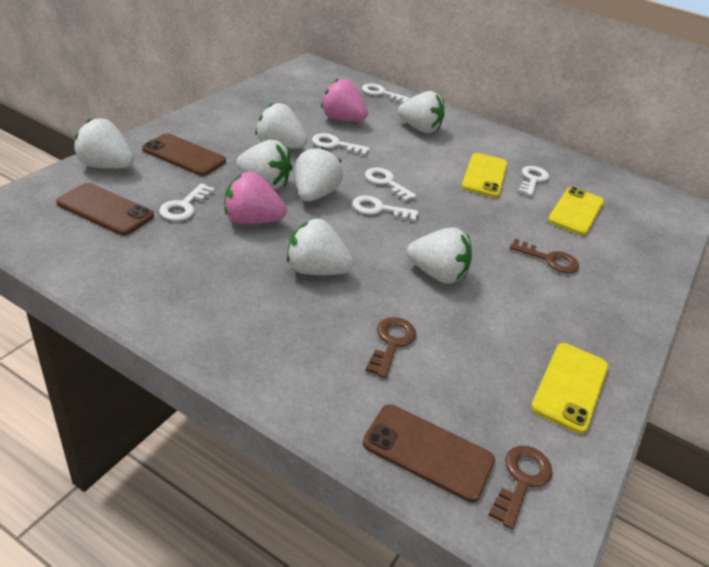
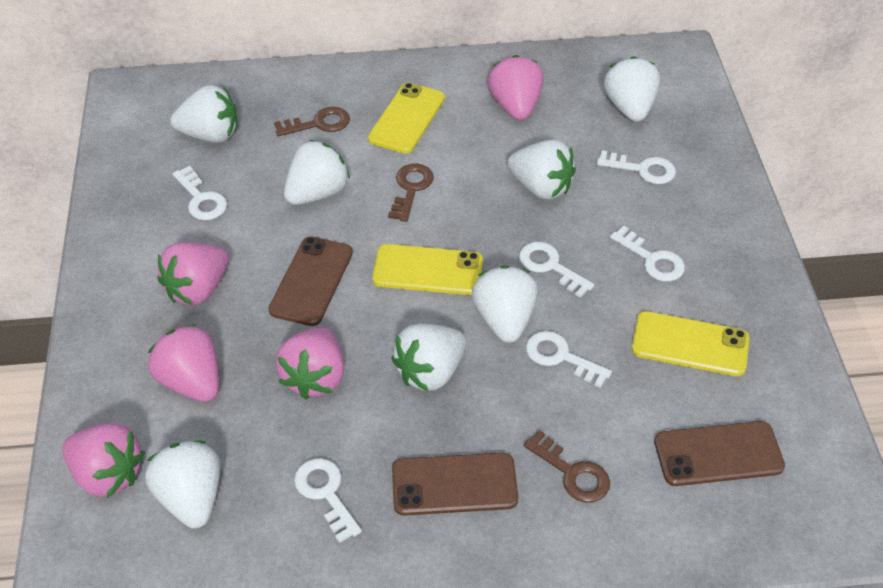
pink strawberry: 2 -> 5

